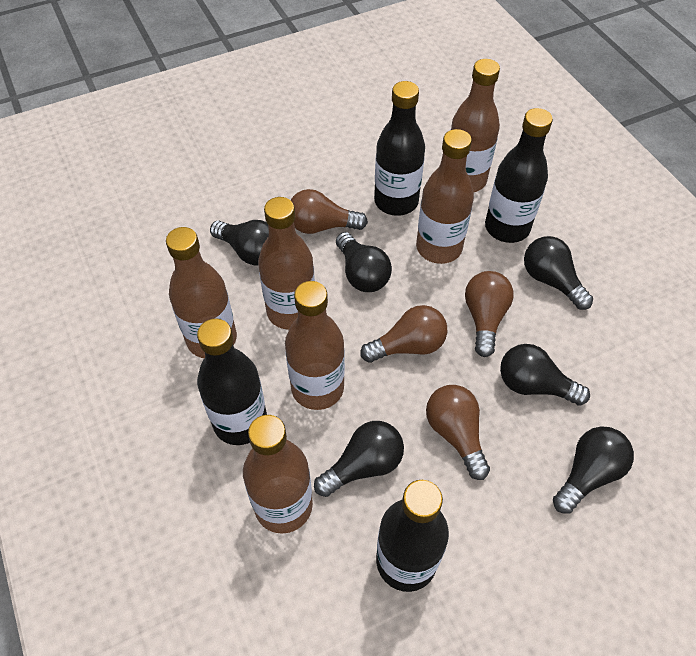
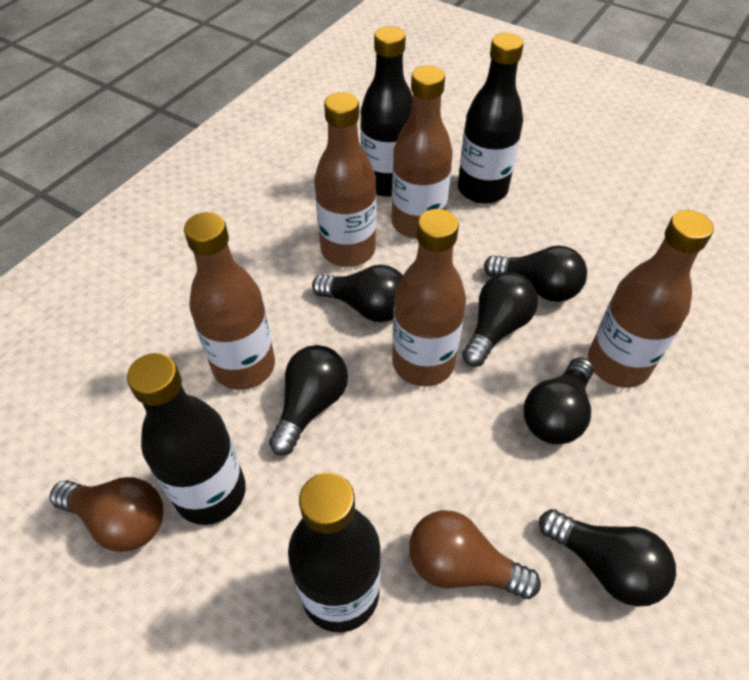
brown bottle: 6 -> 5
brown light bulb: 4 -> 2

